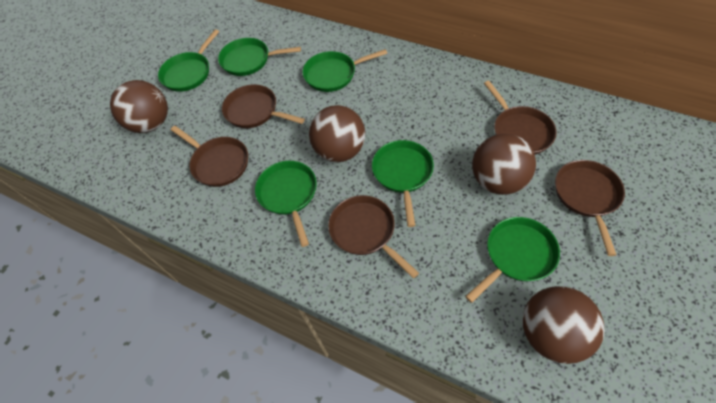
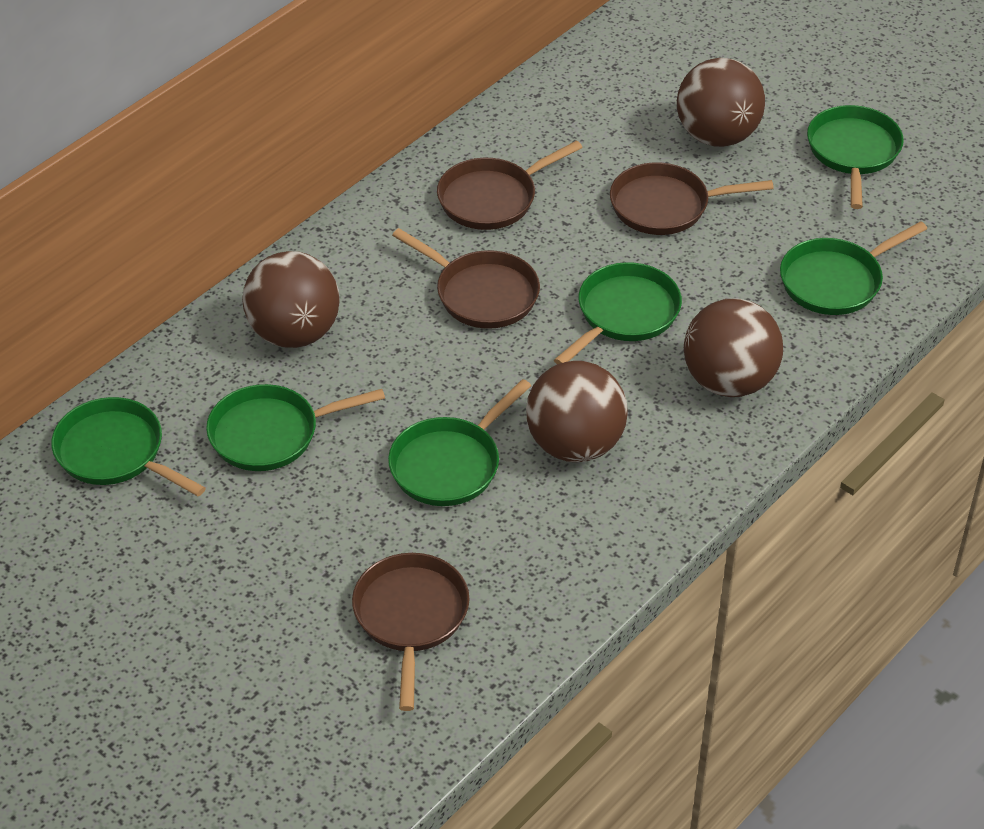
brown pan: 5 -> 4

